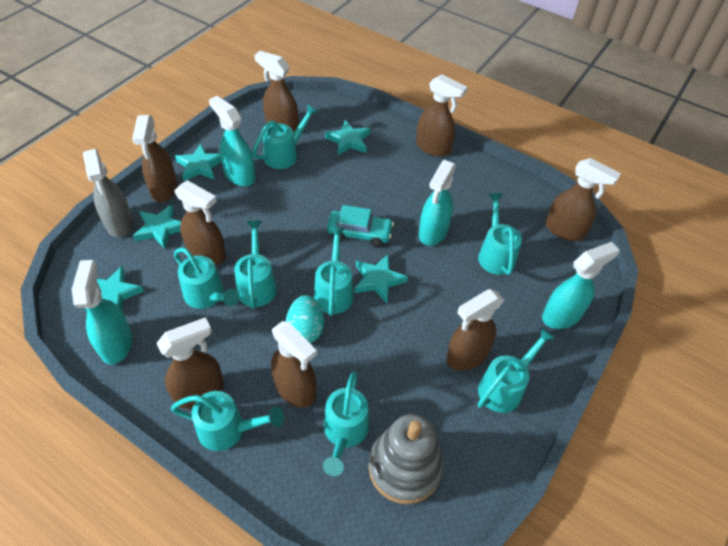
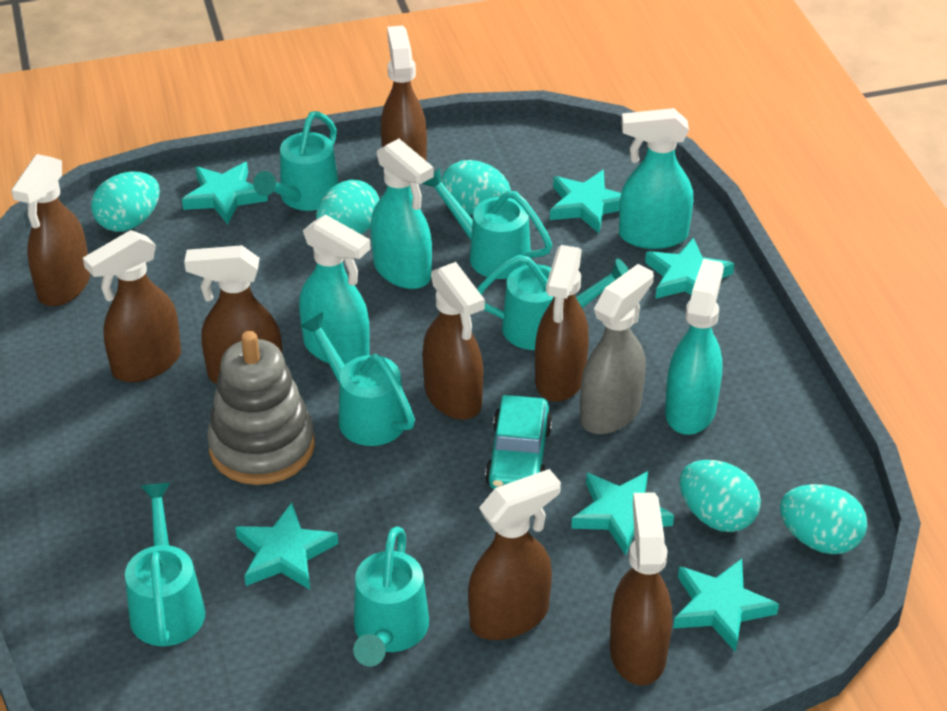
turquoise egg: 1 -> 5
turquoise star: 5 -> 6
turquoise watering can: 8 -> 6

